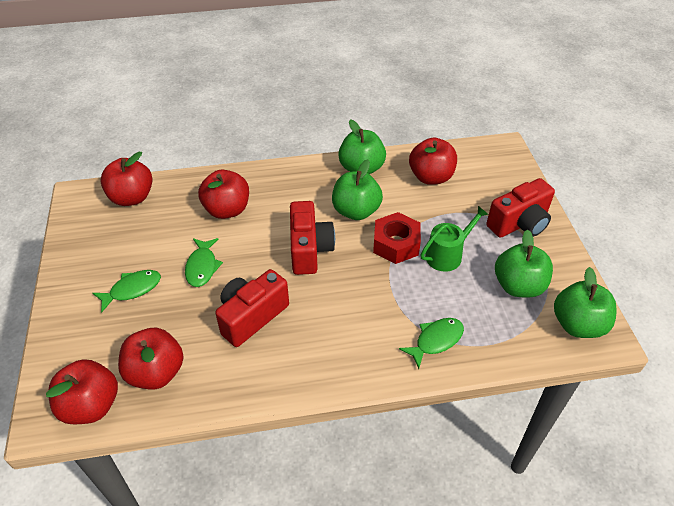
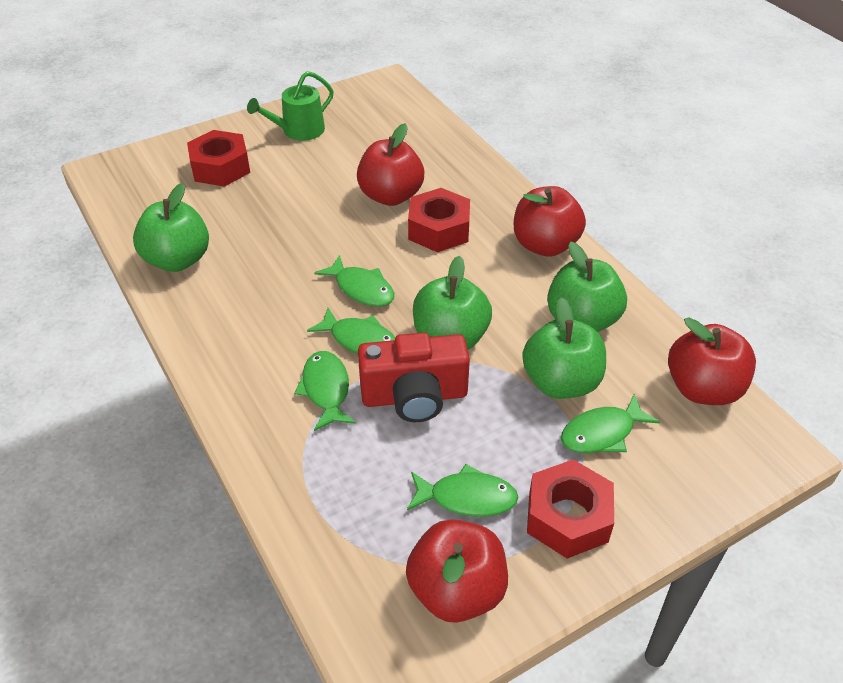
green fish: 3 -> 5
red apple: 5 -> 4
red camera: 3 -> 1
red nut: 1 -> 3

